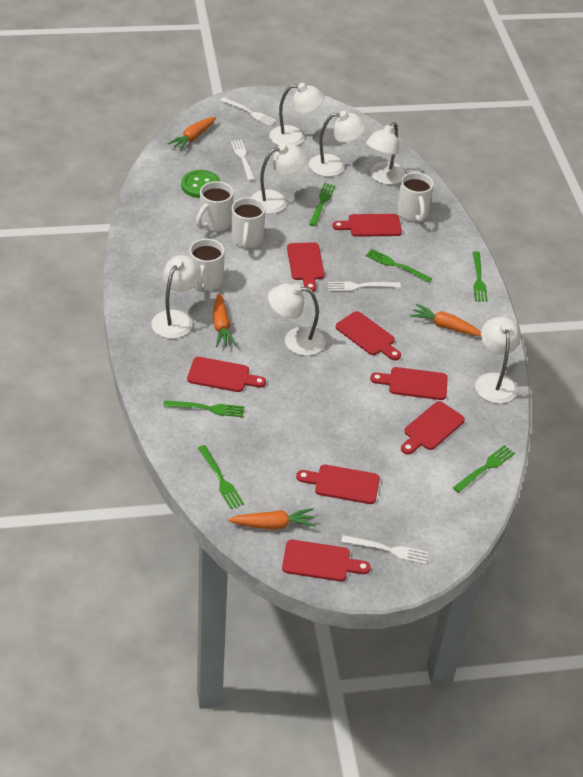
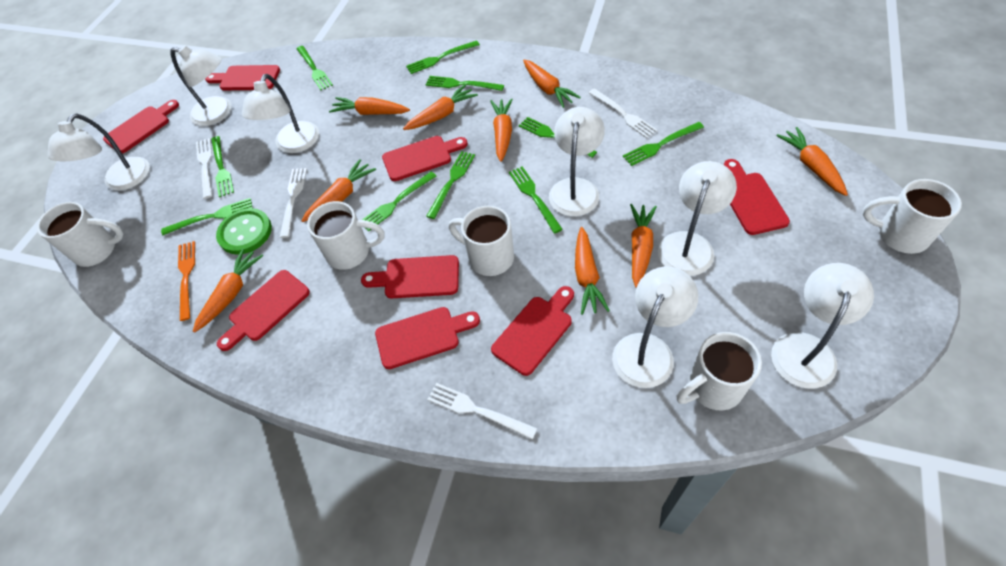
green fork: 6 -> 10
orange carrot: 4 -> 9
orange fork: 0 -> 1
white mug: 4 -> 5

